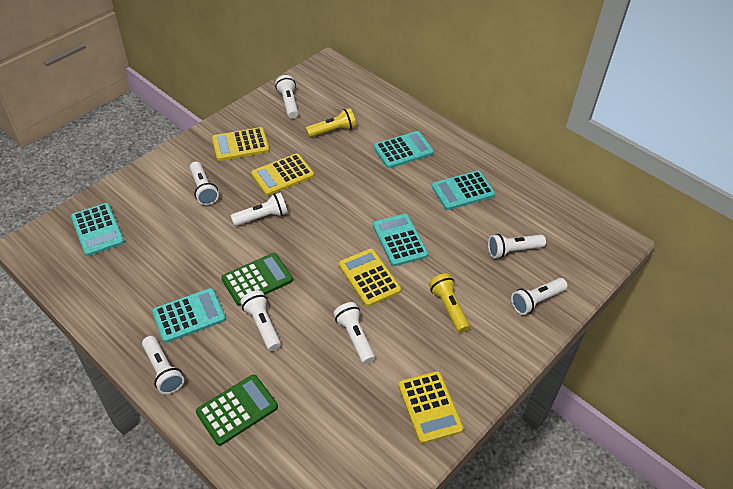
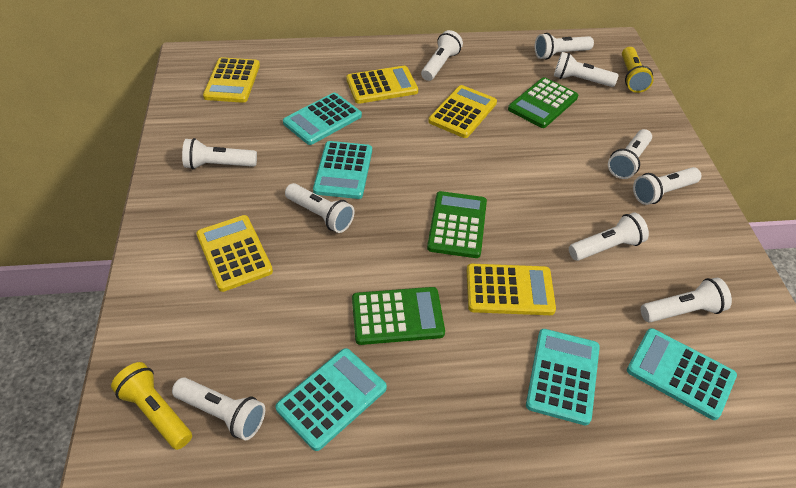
green calculator: 2 -> 3
white flashlight: 8 -> 10
yellow calculator: 4 -> 5

